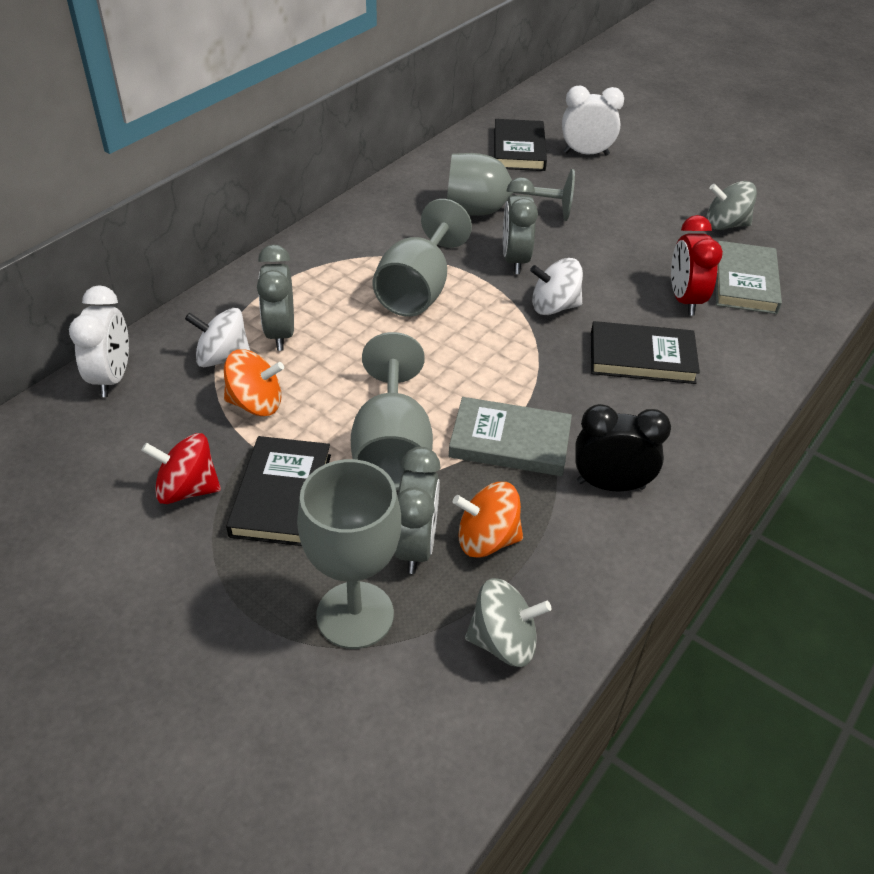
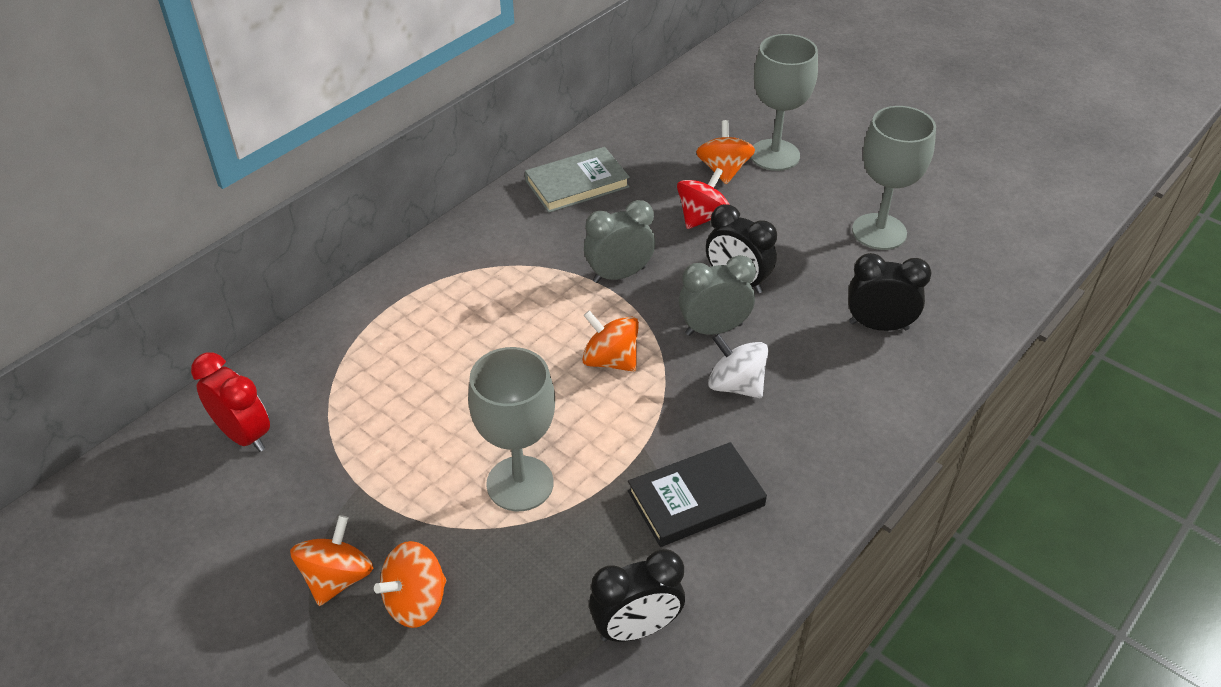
black book: 3 -> 1
black clock: 1 -> 3
grey book: 2 -> 1
grey clock: 3 -> 2
grey goblet: 4 -> 3
grey spinning top: 2 -> 0
orange spinning top: 2 -> 4
white clock: 2 -> 0
white spinning top: 2 -> 1

